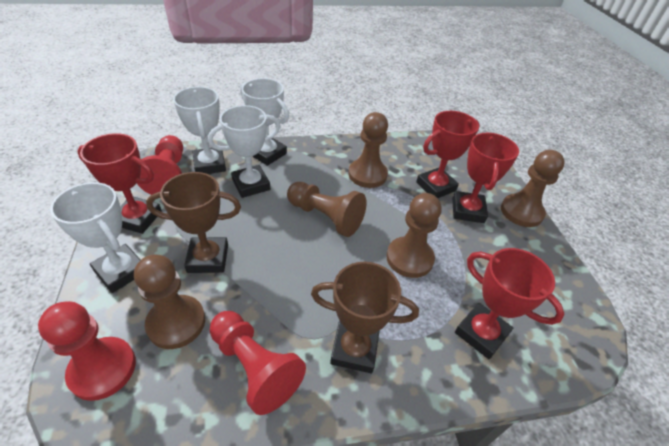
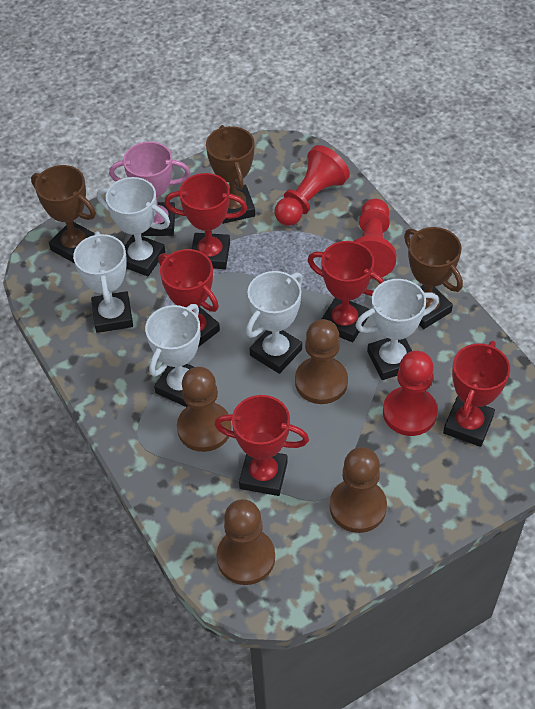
brown pawn: 5 -> 4
brown trophy: 2 -> 3
pink trophy: 0 -> 1
red trophy: 4 -> 5
white trophy: 4 -> 5

